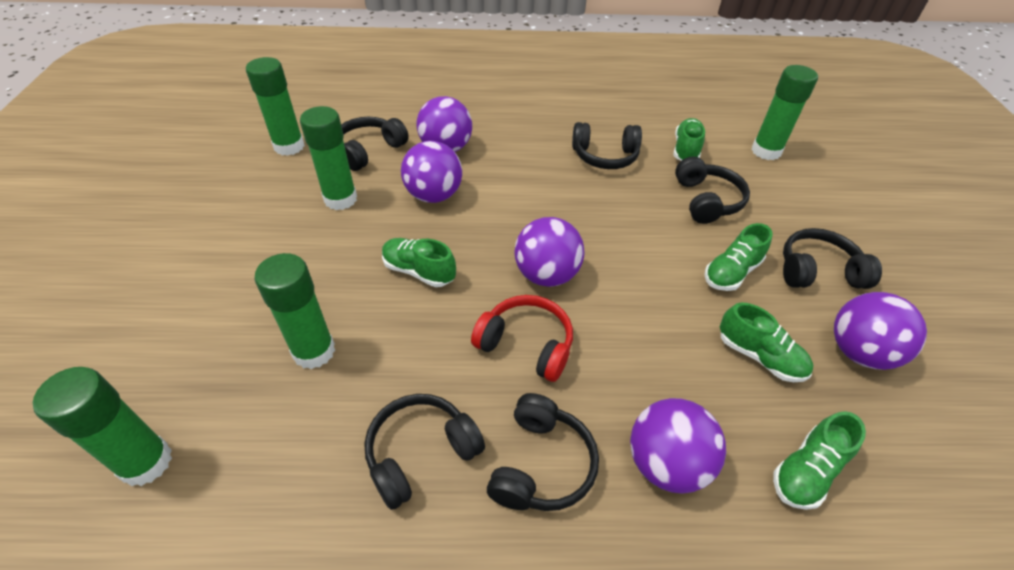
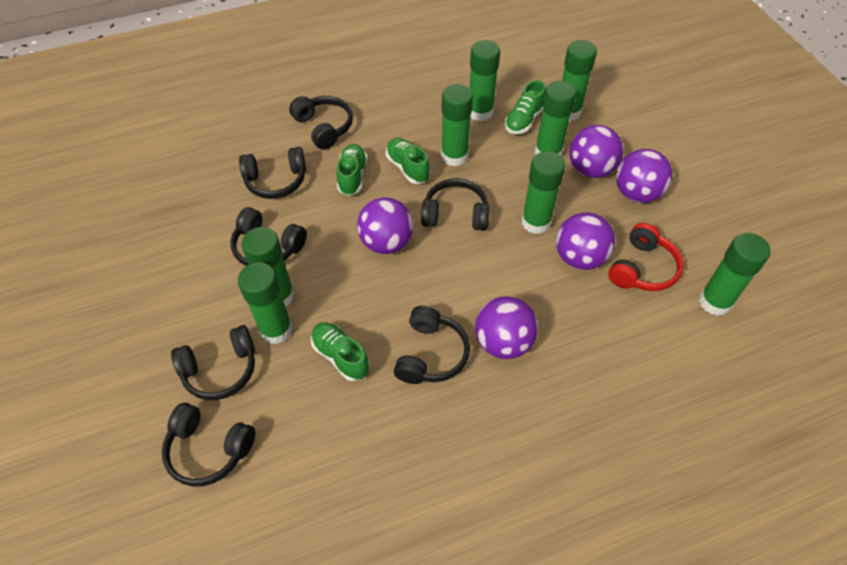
black headphones: 6 -> 7
green glue stick: 5 -> 8
green shoe: 5 -> 4

